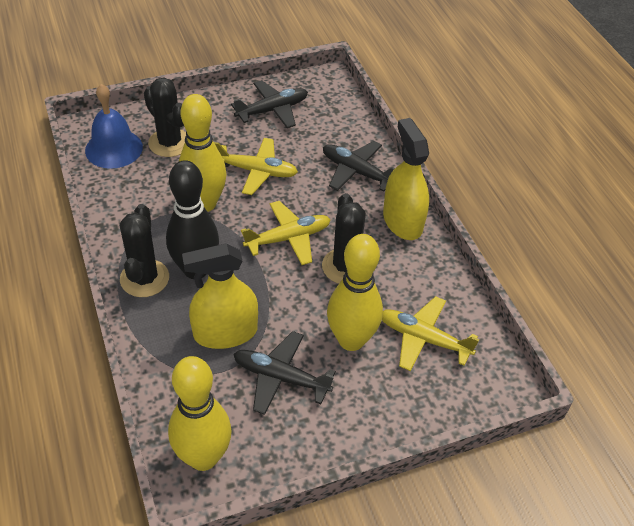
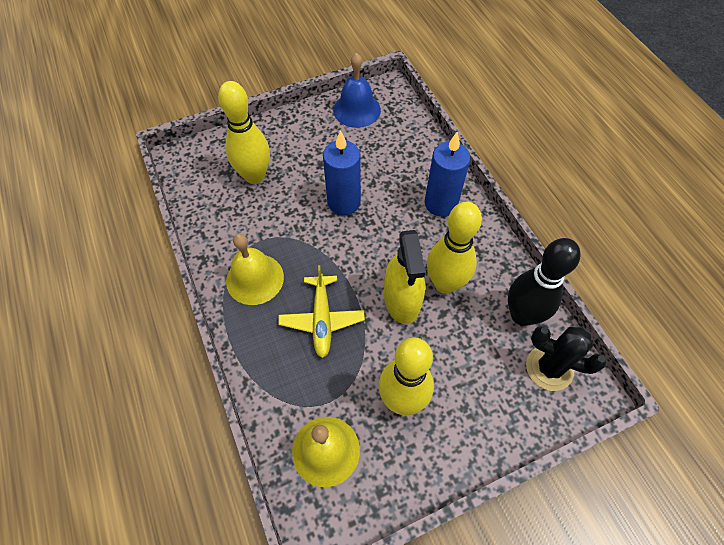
black cactus: 3 -> 1
black plane: 3 -> 0
blue candle: 0 -> 2
yellow bell: 0 -> 2
yellow plane: 3 -> 1
yellow spray bottle: 2 -> 1

